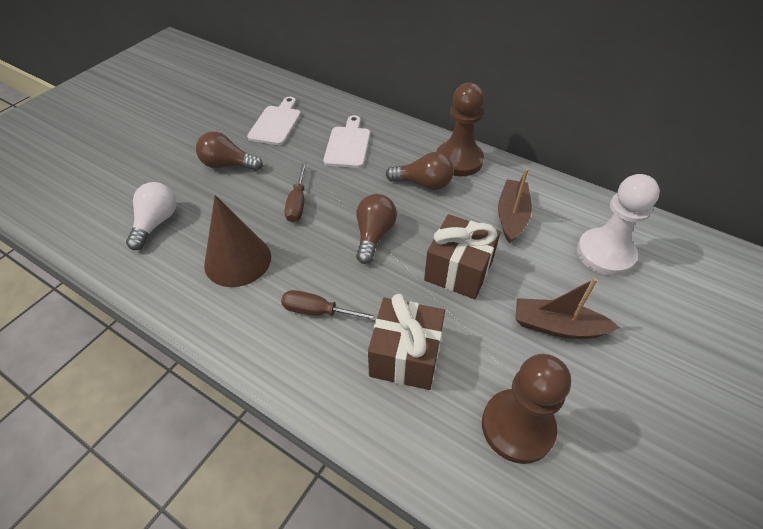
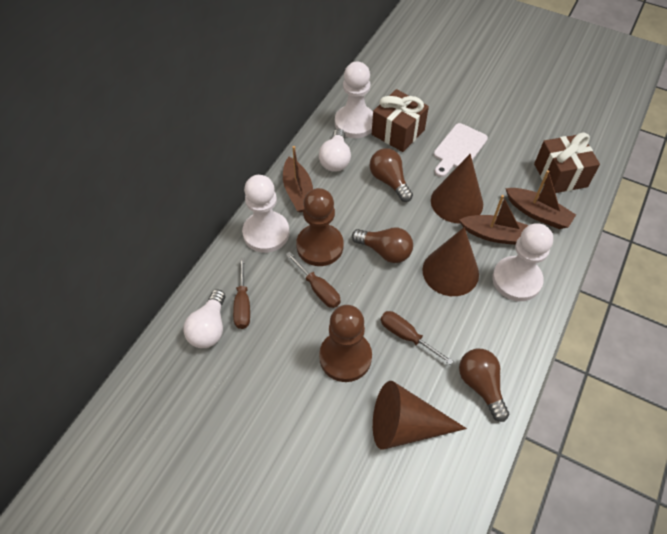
brown boat: 2 -> 3
brown cone: 1 -> 3
brown screwdriver: 2 -> 3
white cutting board: 2 -> 1
white light bulb: 1 -> 2
white pawn: 1 -> 3

